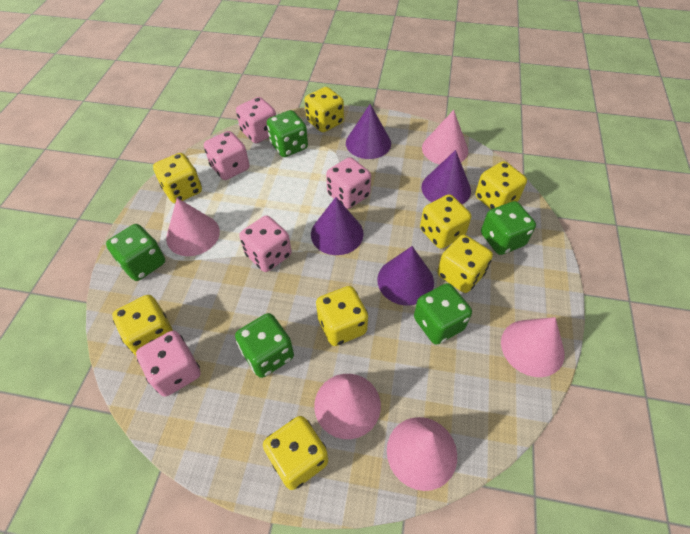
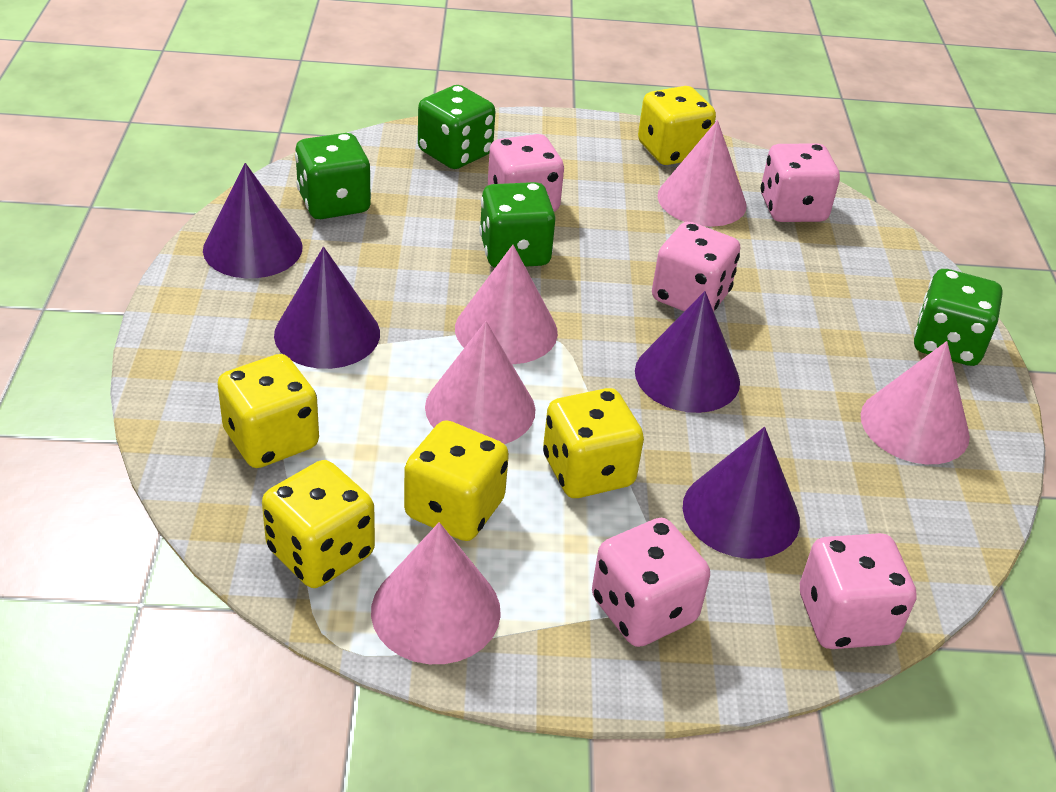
green dice: 5 -> 4
yellow dice: 8 -> 5

